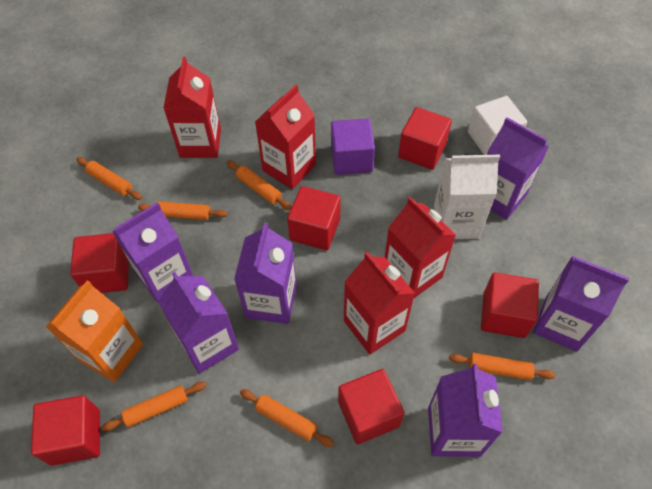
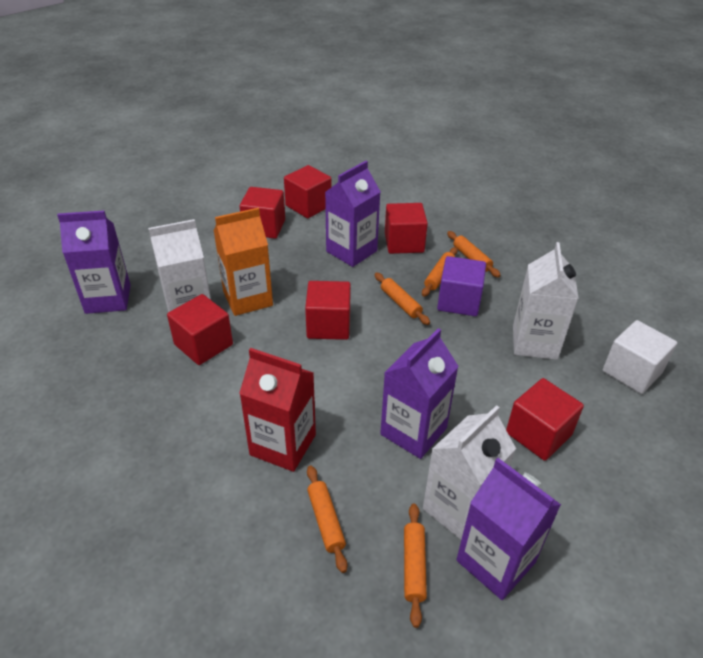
orange rolling pin: 6 -> 5
purple carton: 6 -> 4
red carton: 4 -> 1
white carton: 1 -> 3

